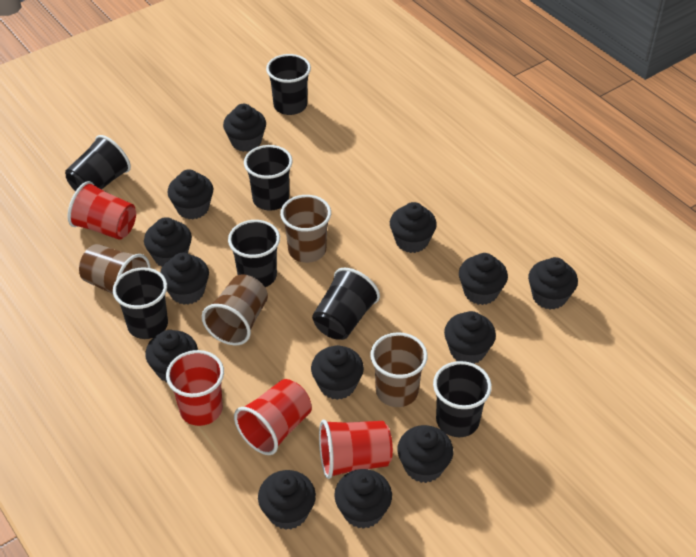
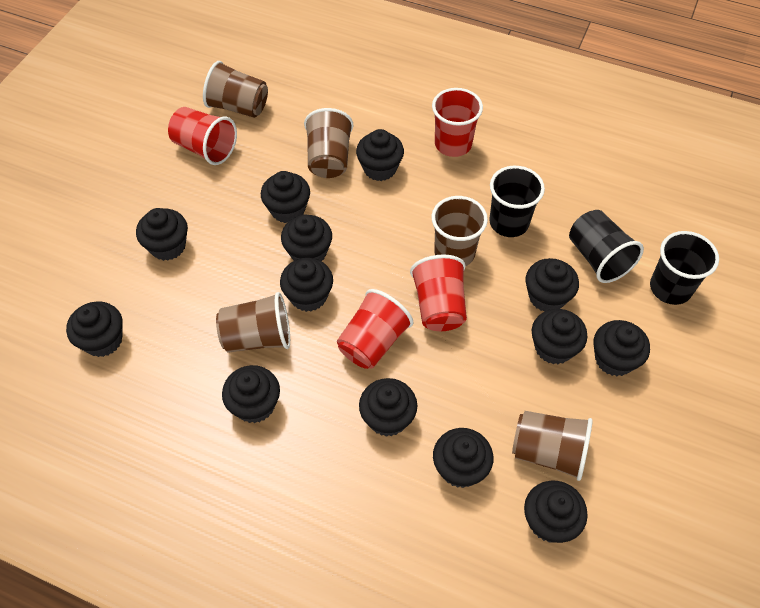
black cup: 7 -> 3
brown cup: 4 -> 5

